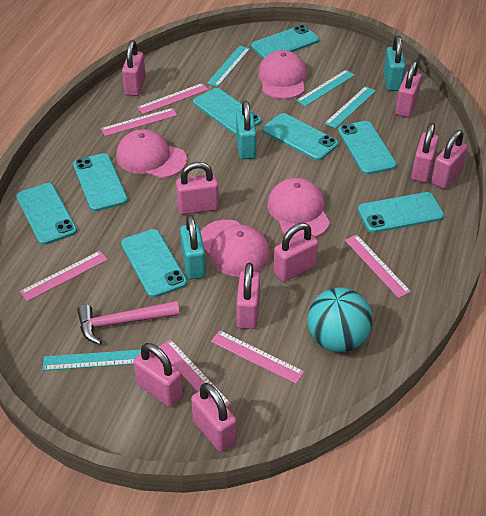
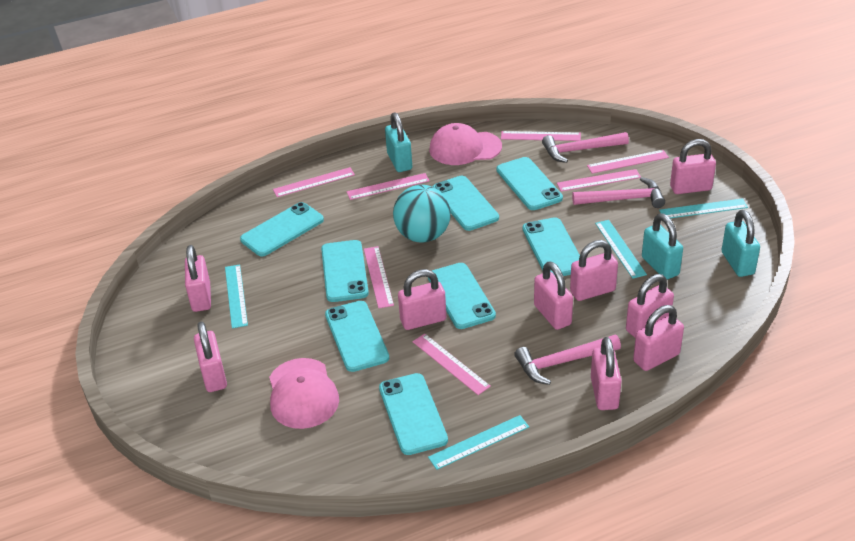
pink cap: 4 -> 2
pink hammer: 1 -> 3
pink ruler: 6 -> 7

